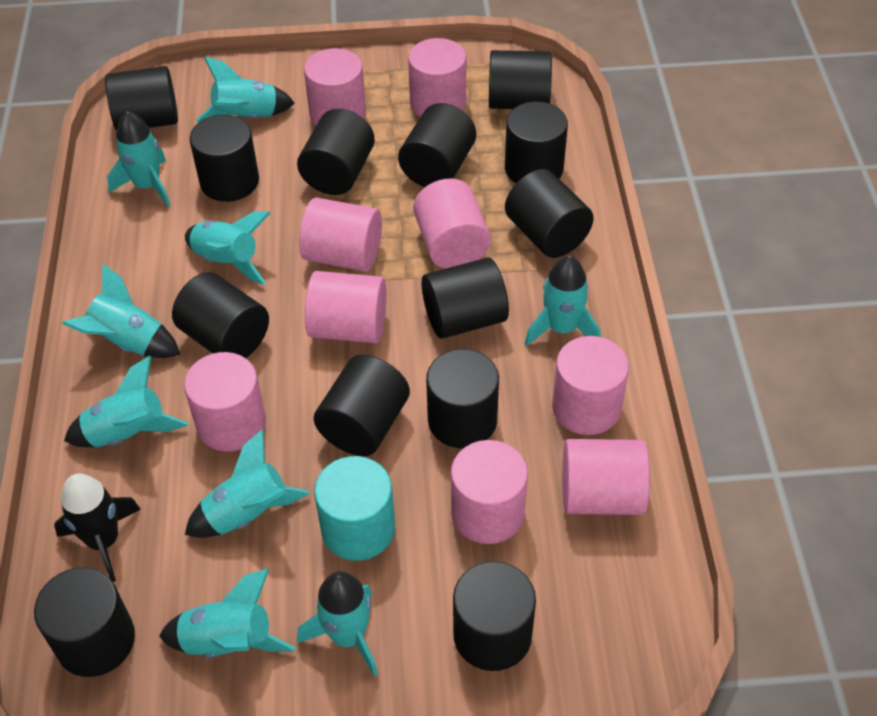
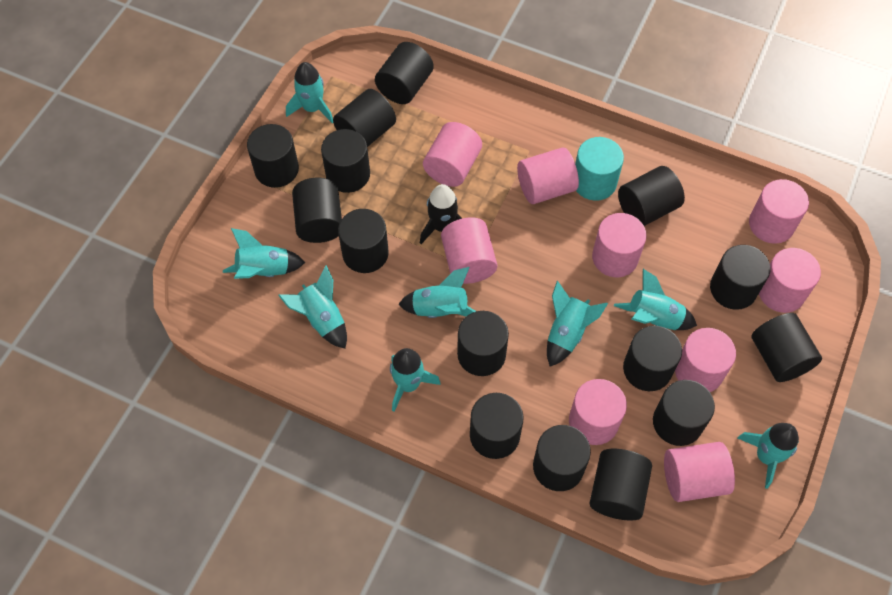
black cylinder: 13 -> 15
turquoise rocket: 9 -> 8

